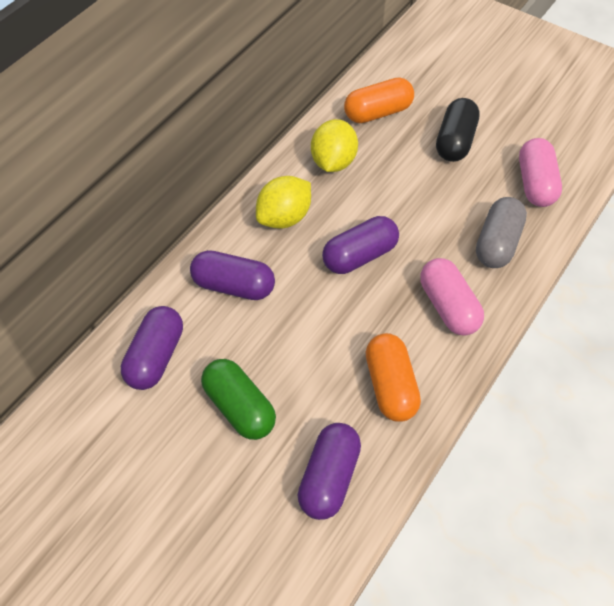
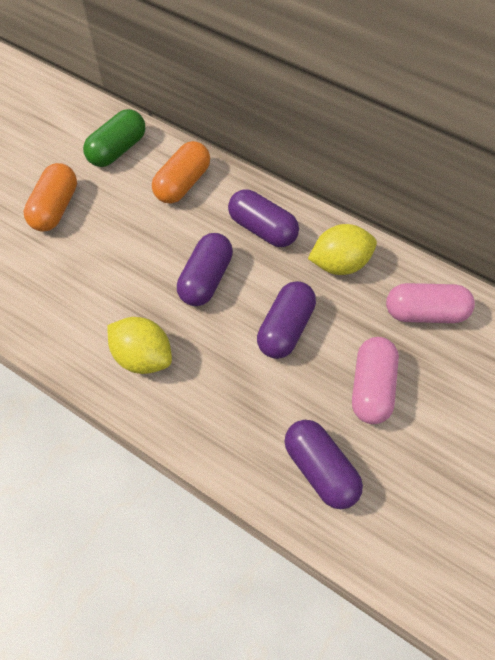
black capsule: 1 -> 0
grey capsule: 1 -> 0

